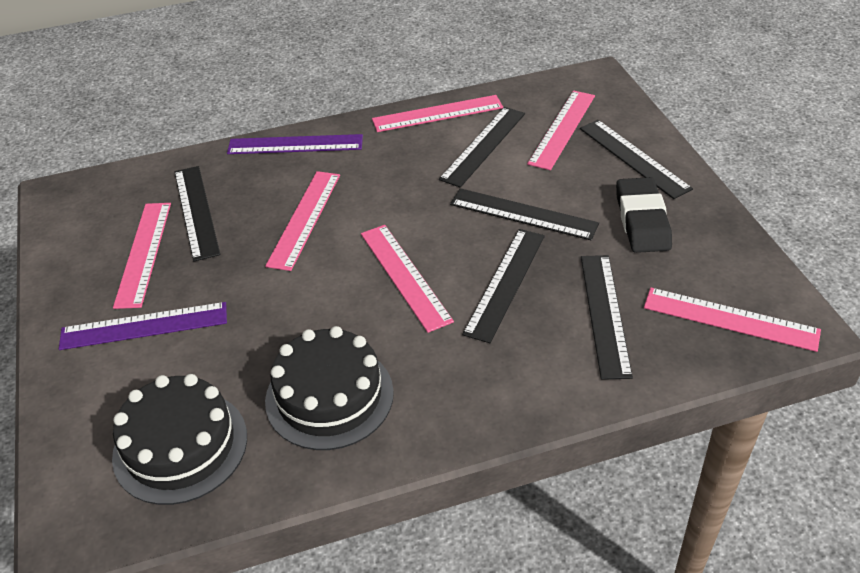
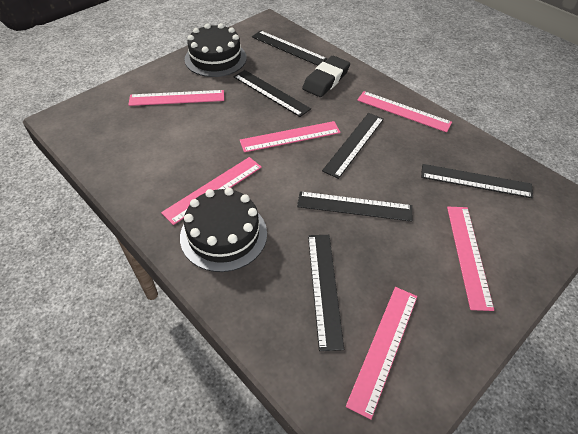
purple ruler: 2 -> 0

